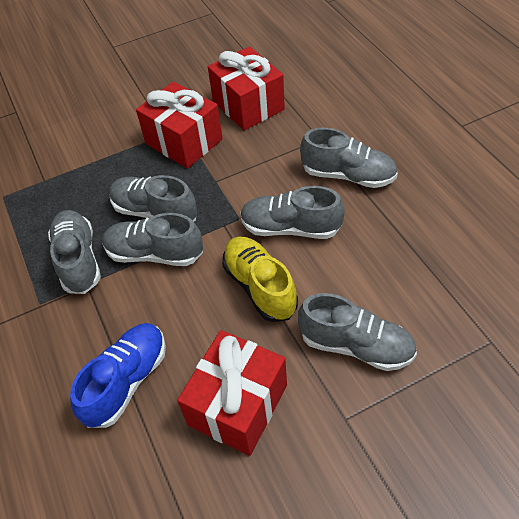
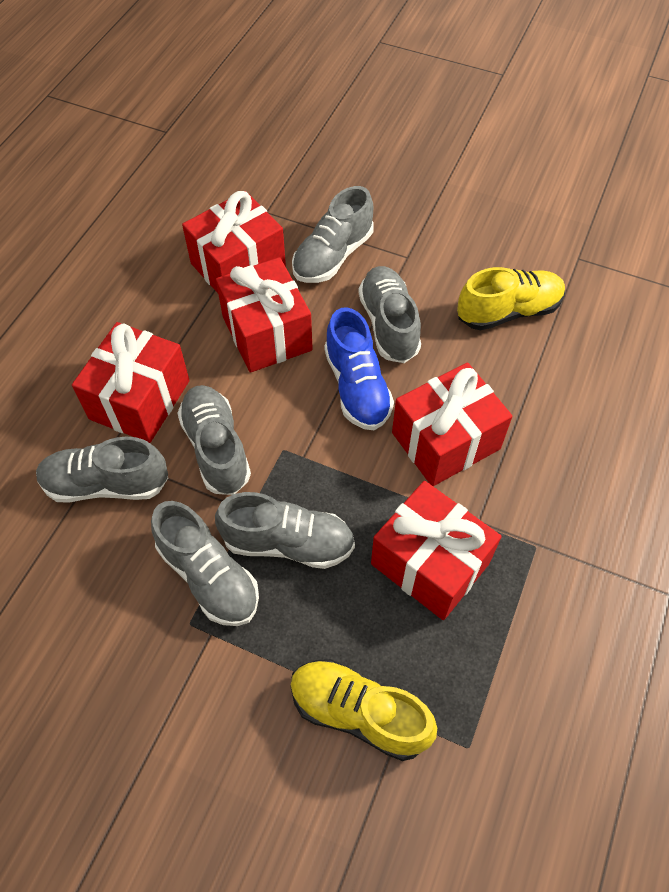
red gift: 3 -> 5
yellow shoe: 1 -> 2

